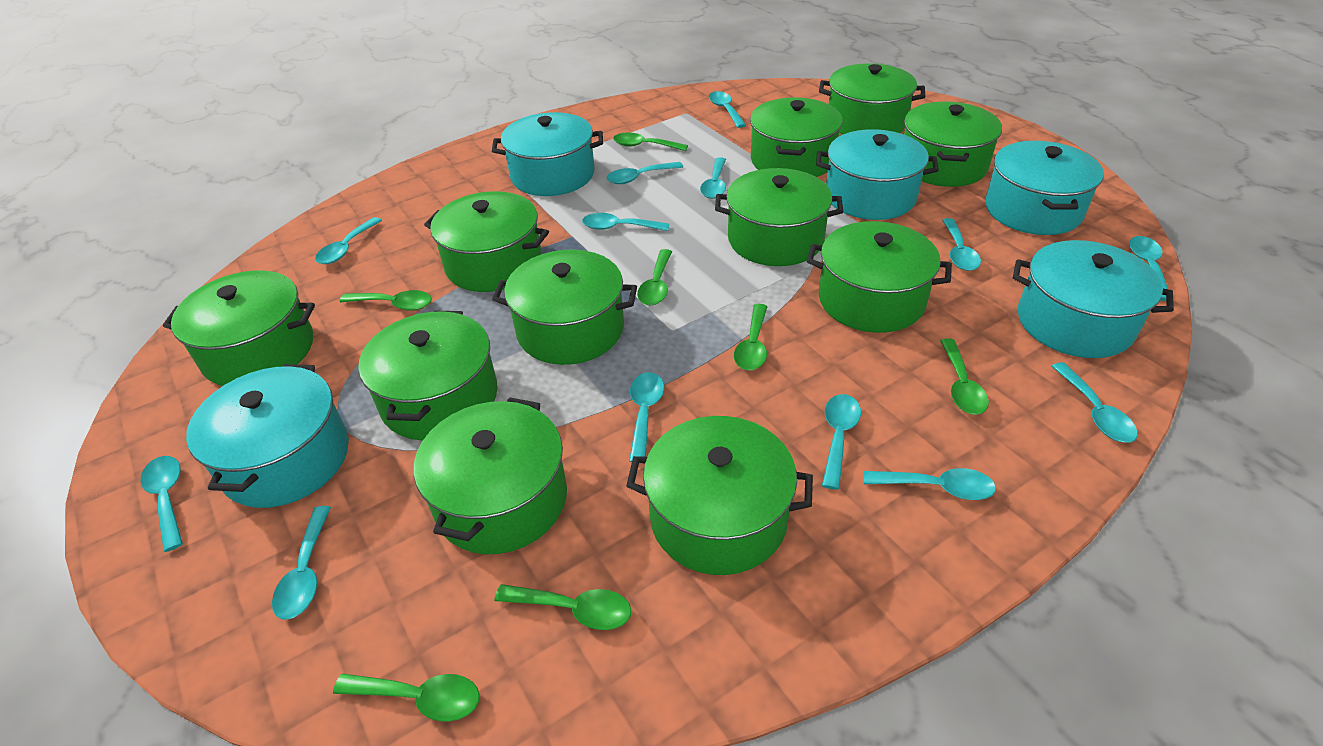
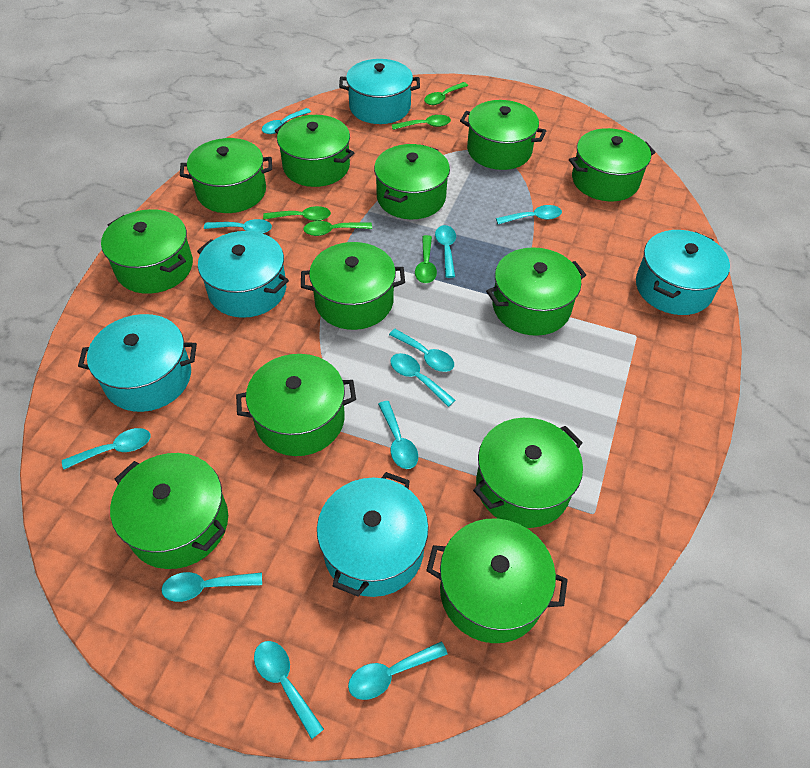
green pot: 11 -> 12
green spoon: 7 -> 5
turquoise spoon: 13 -> 11

